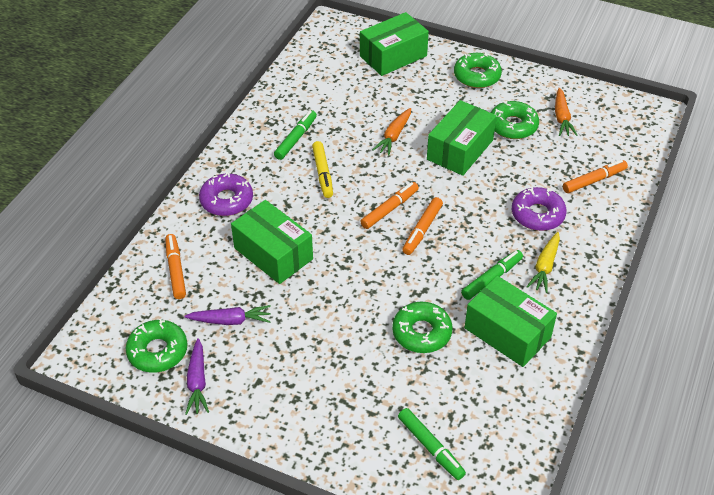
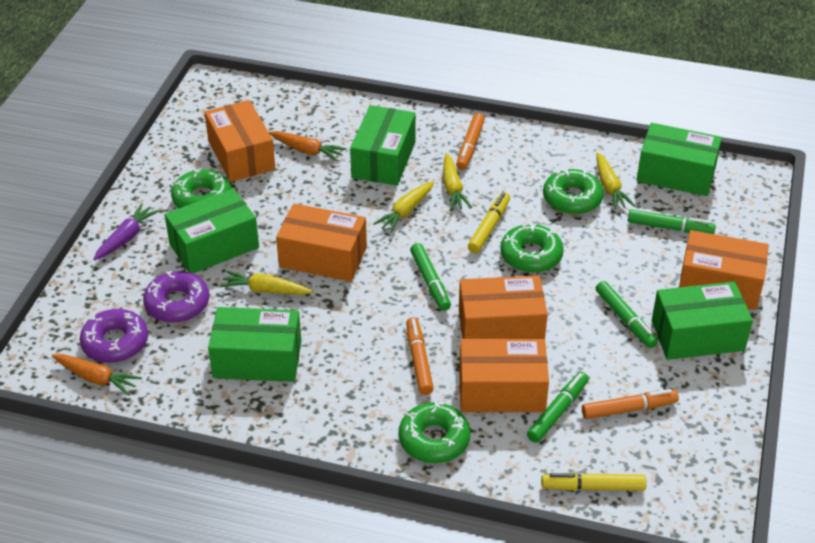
green box: 4 -> 5
green marker: 3 -> 4
orange box: 0 -> 5
orange marker: 4 -> 3
purple carrot: 2 -> 1
yellow carrot: 1 -> 4
yellow marker: 1 -> 2

